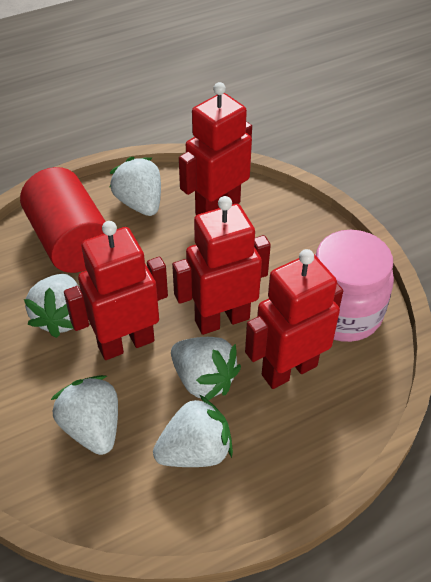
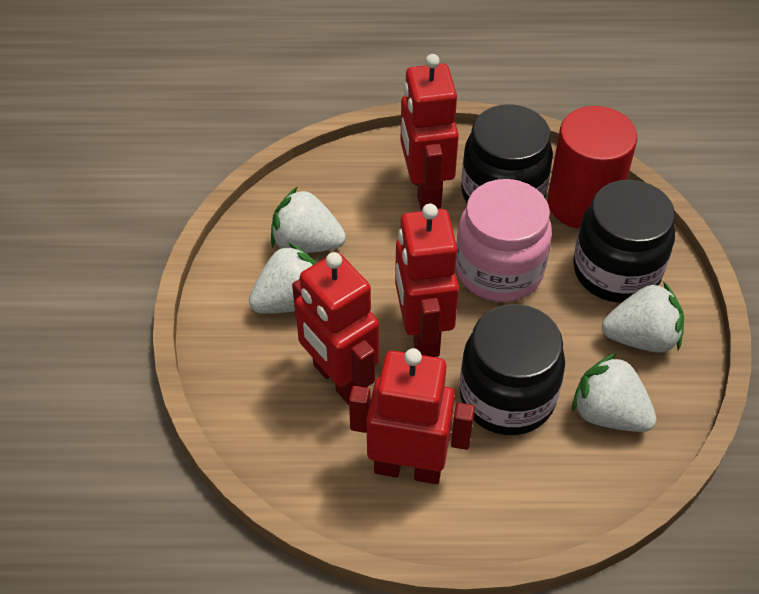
black jar: 0 -> 3
white strawberry: 5 -> 4

